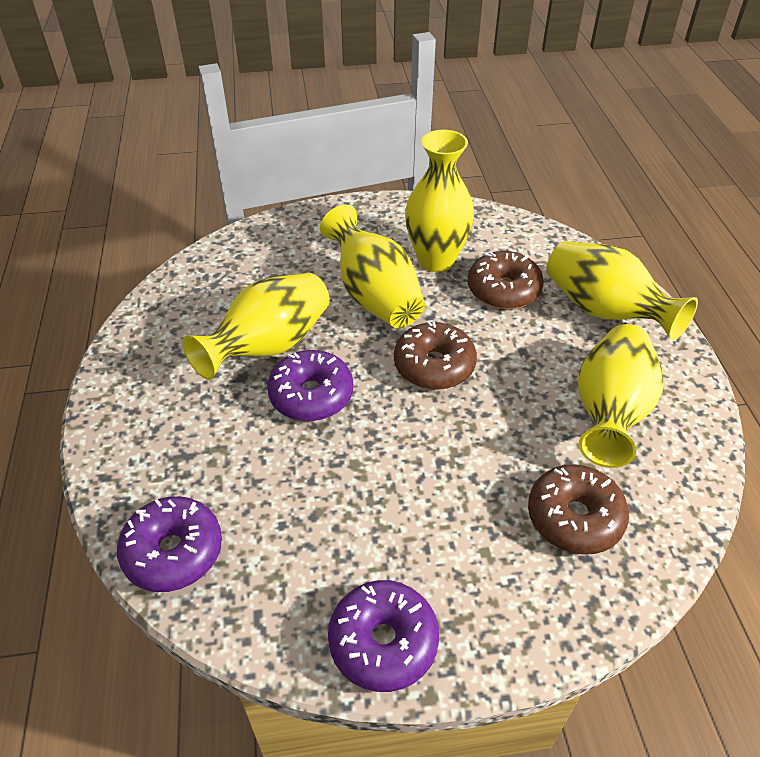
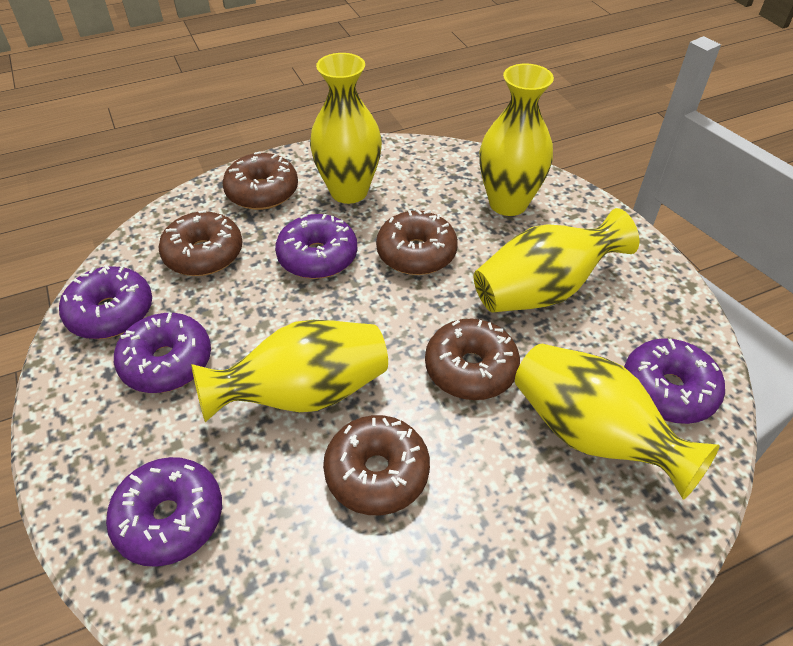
brown donut: 3 -> 5
purple donut: 3 -> 5

